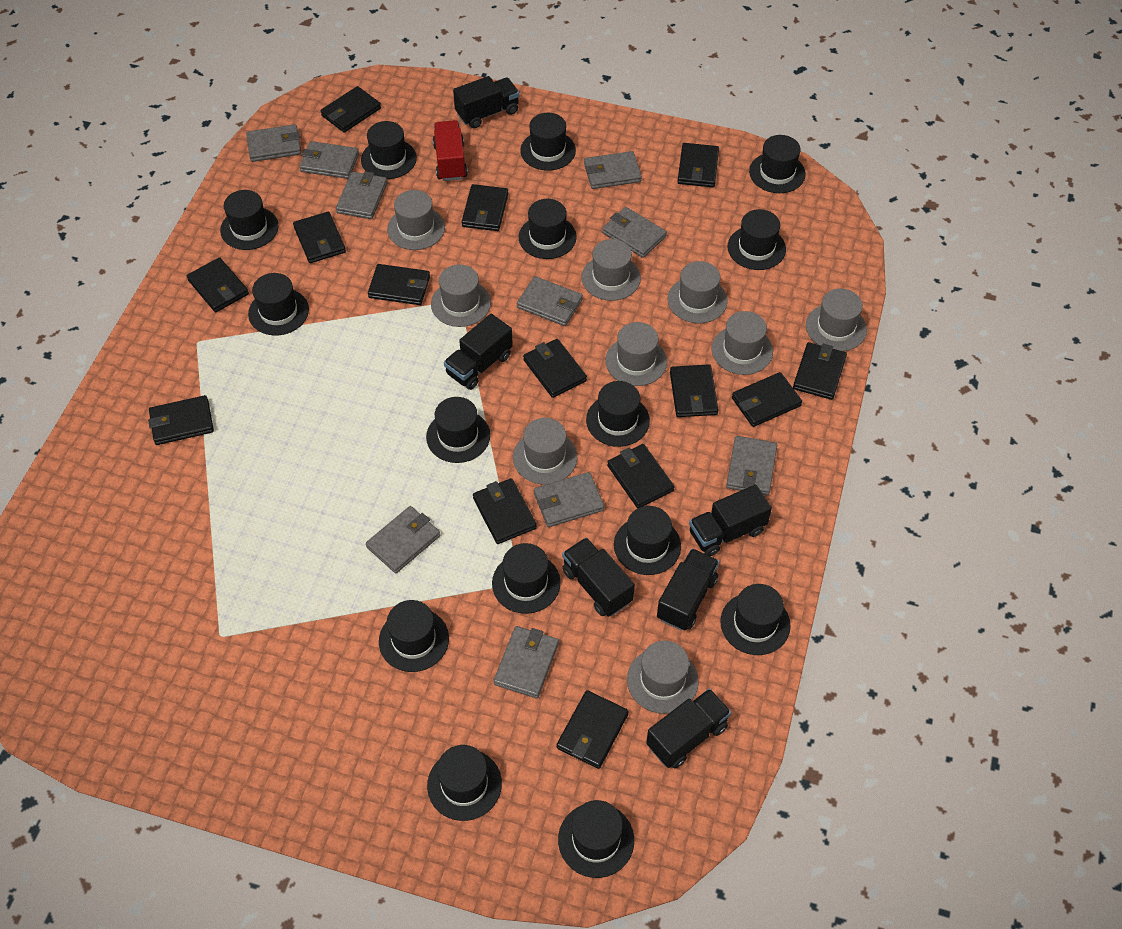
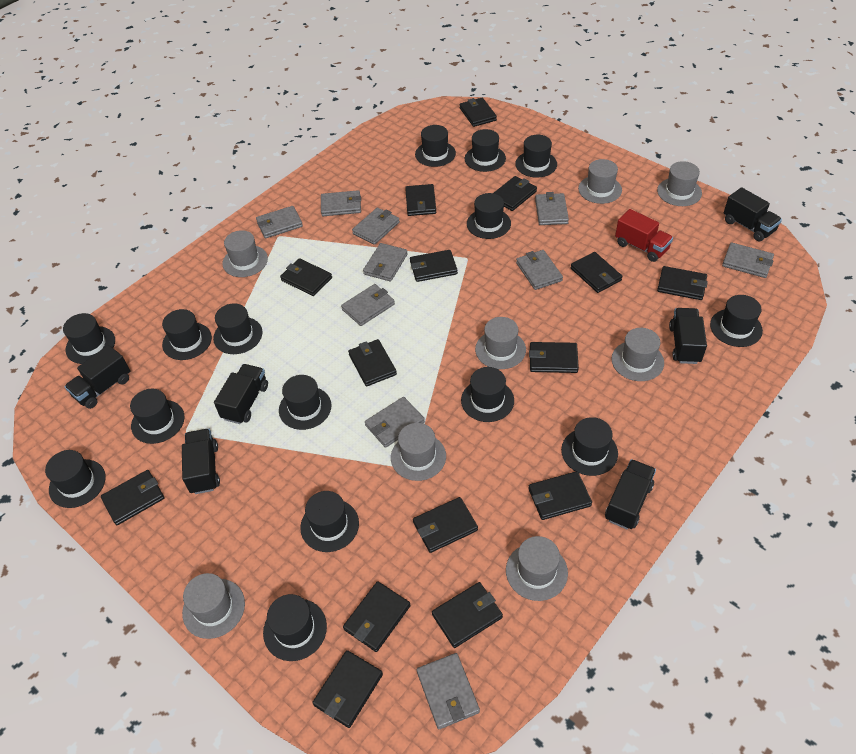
black wallet: 14 -> 15
grey hat: 9 -> 8

